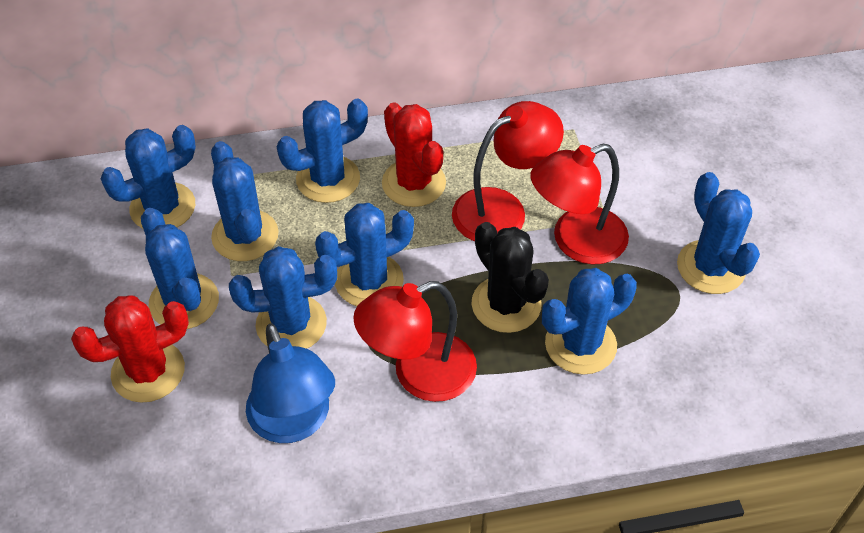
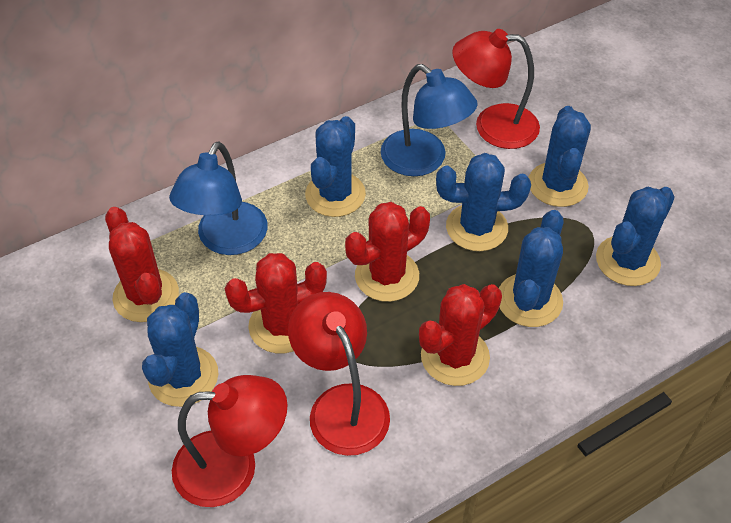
black cactus: 1 -> 0
blue cactus: 8 -> 6
blue lamp: 1 -> 2
red cactus: 2 -> 4

